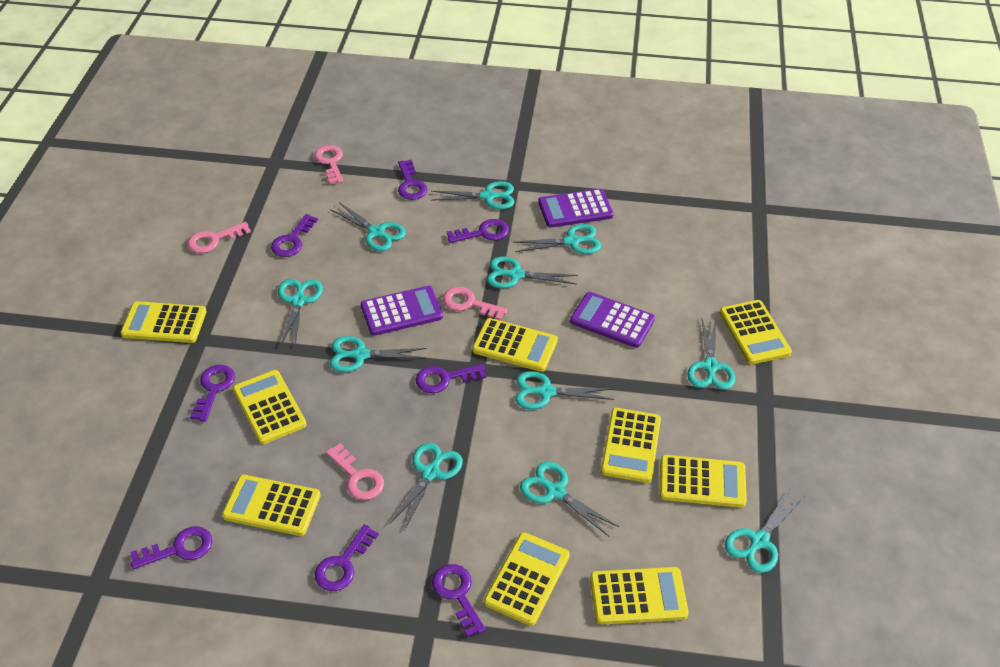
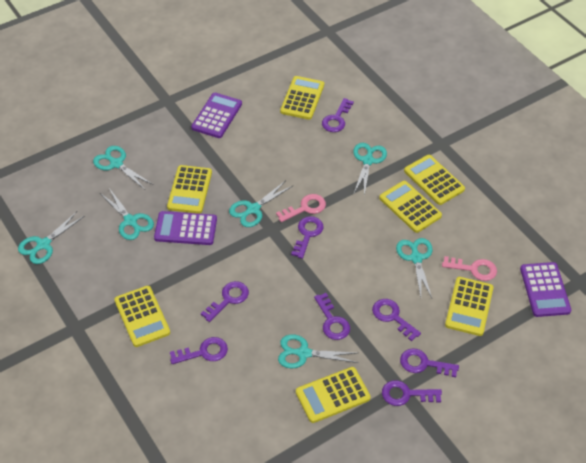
pink key: 4 -> 2
turquoise scissors: 11 -> 7
yellow calculator: 9 -> 7

